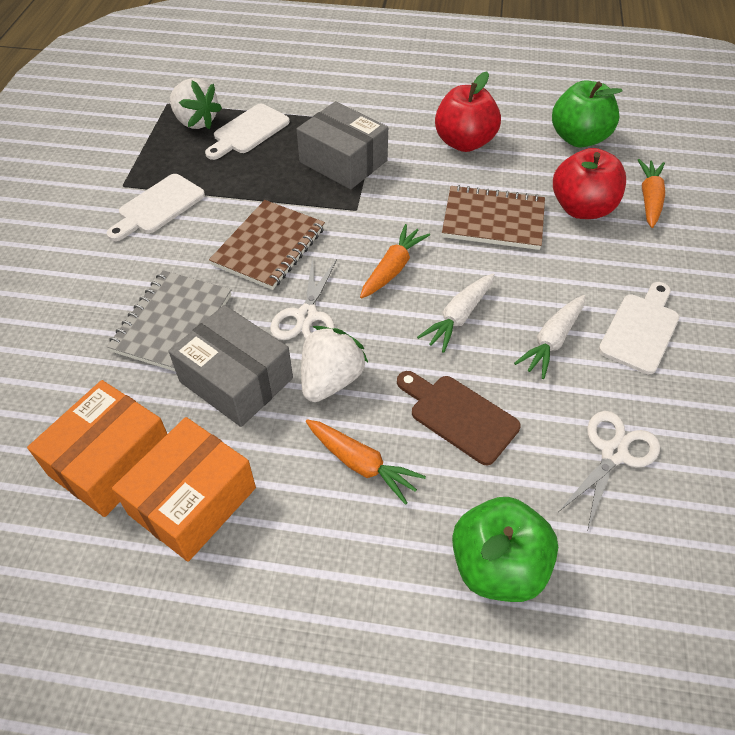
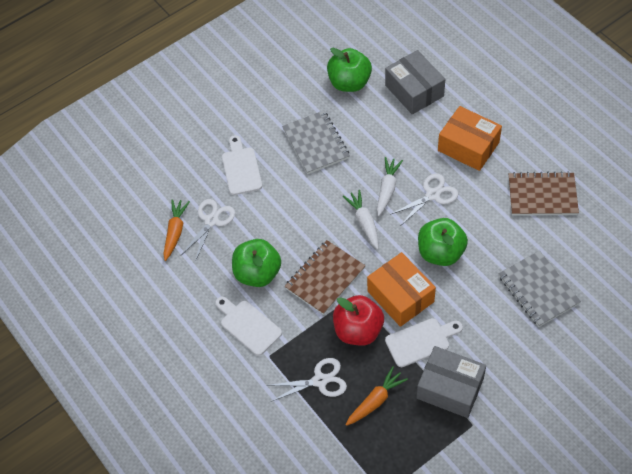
brown cutting board: 1 -> 0
green apple: 2 -> 3
grey notebook: 1 -> 2
orange carrot: 3 -> 2
red apple: 2 -> 1
white scissors: 2 -> 3
white strawberry: 2 -> 0

